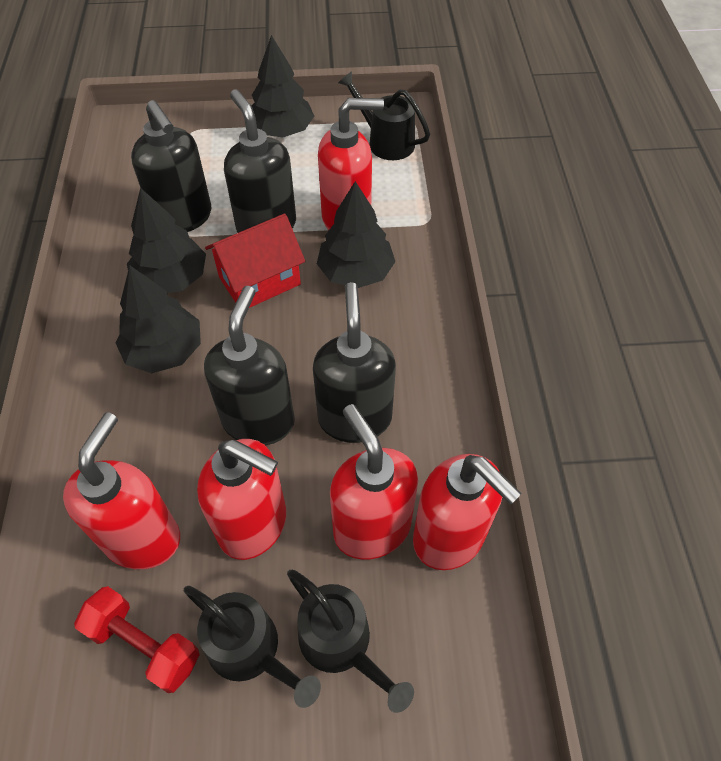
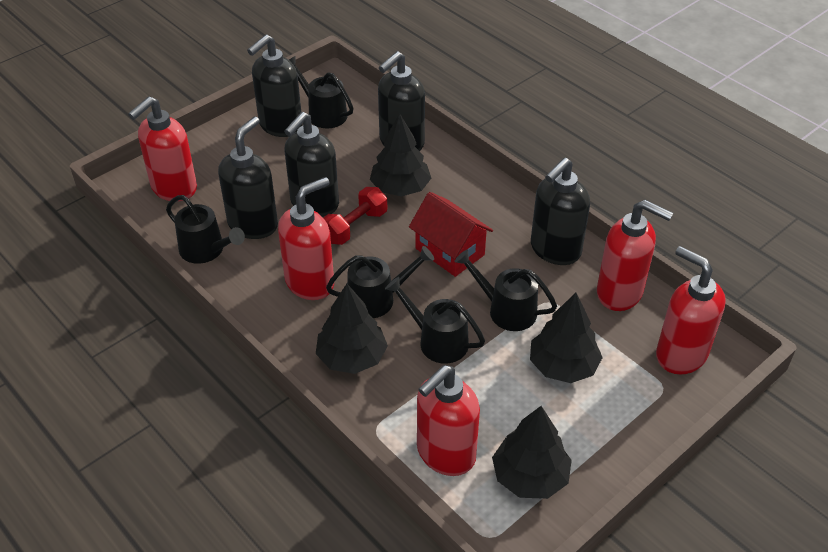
black soap dispenser: 4 -> 5
black watering can: 3 -> 5

